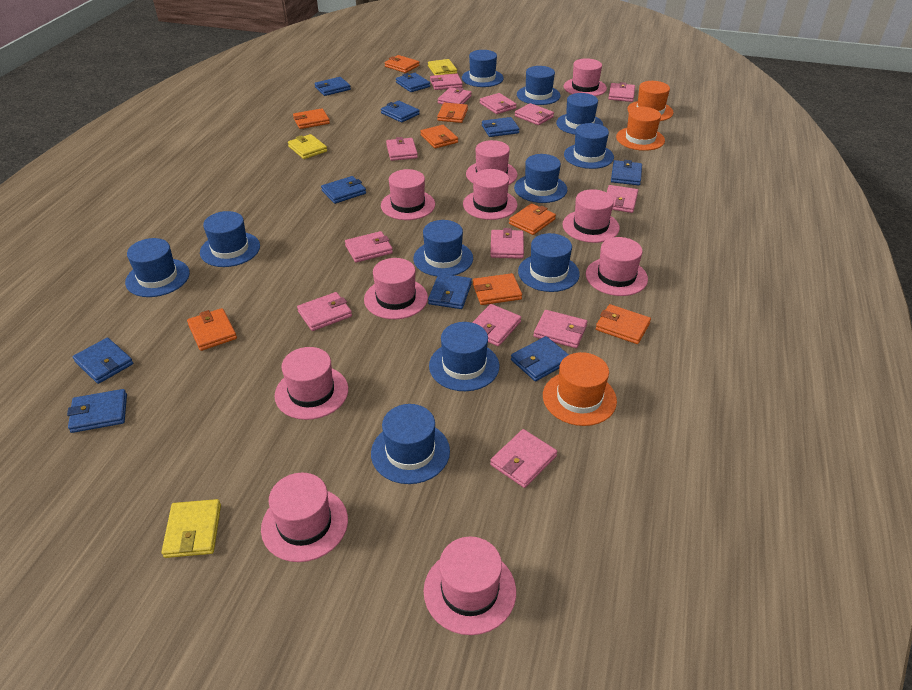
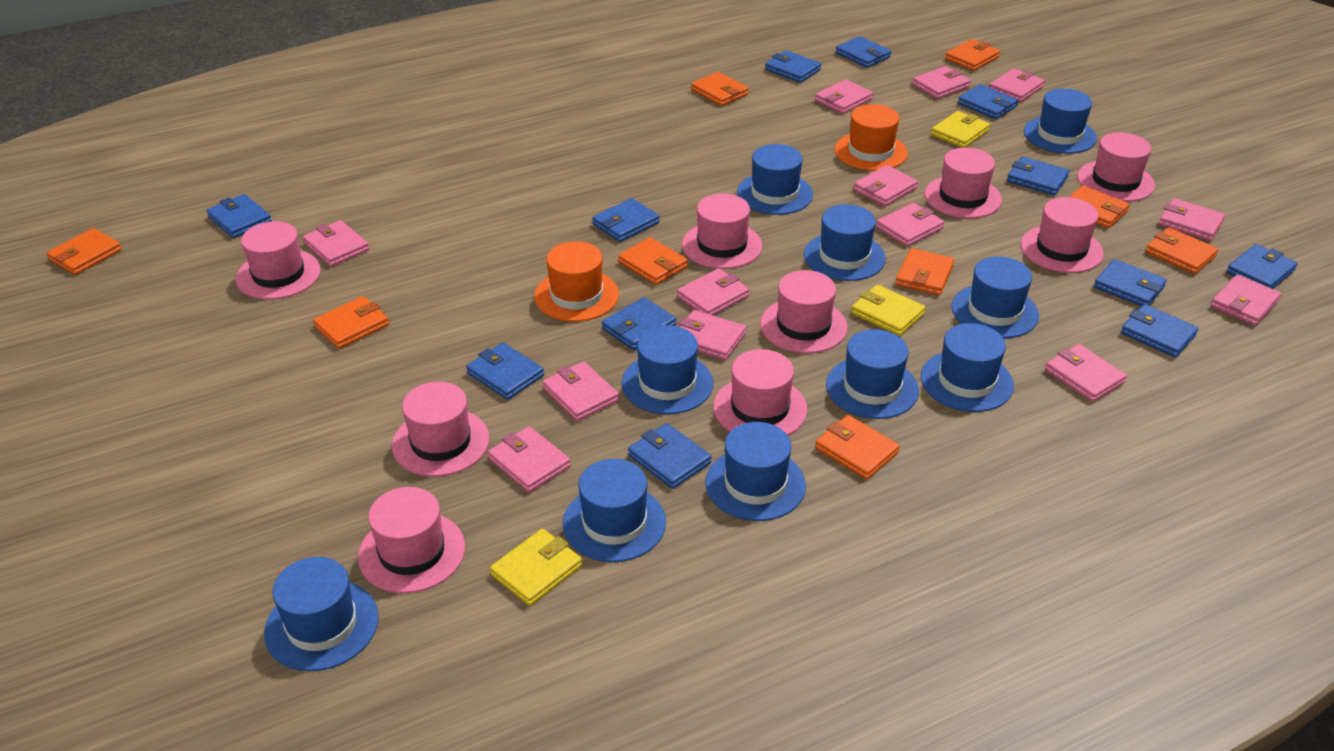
blue hat: 11 -> 10
blue wallet: 10 -> 12
orange hat: 3 -> 2
orange wallet: 8 -> 9
pink hat: 10 -> 9

